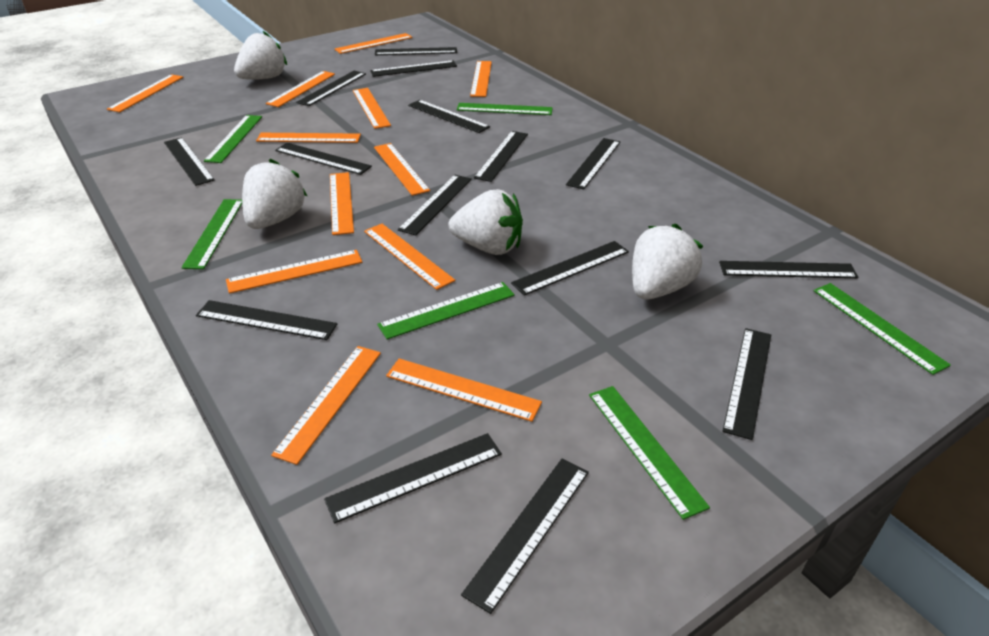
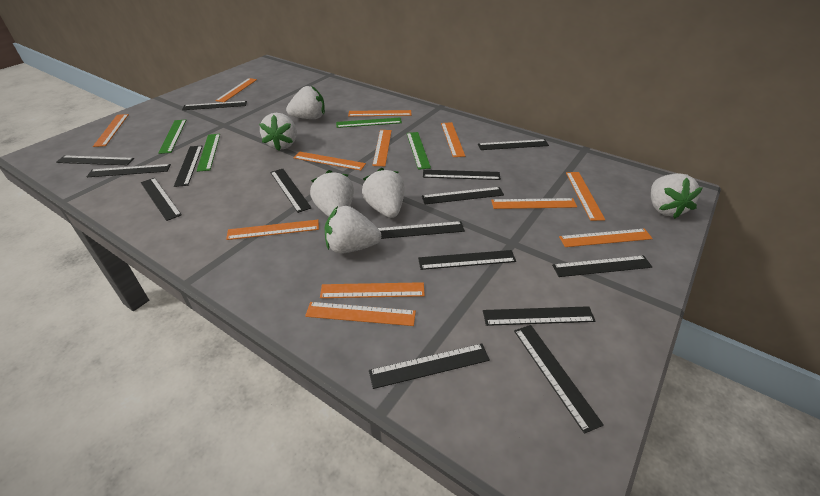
green ruler: 6 -> 4
white strawberry: 4 -> 6

